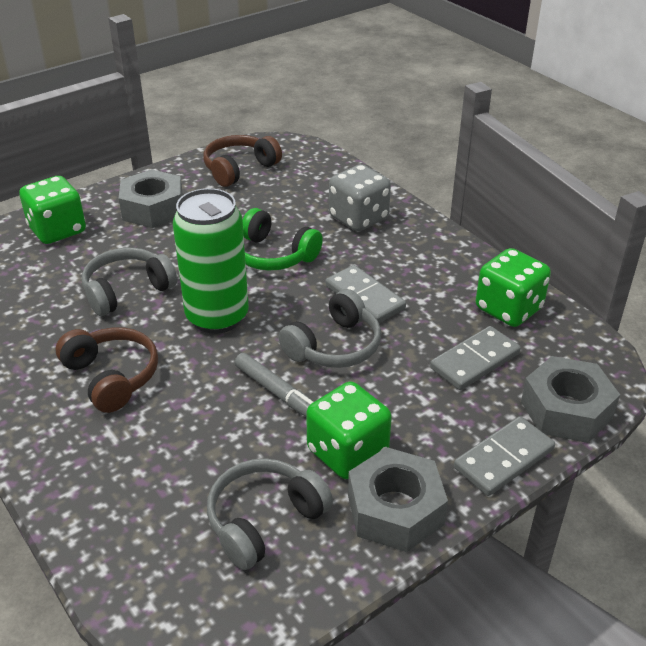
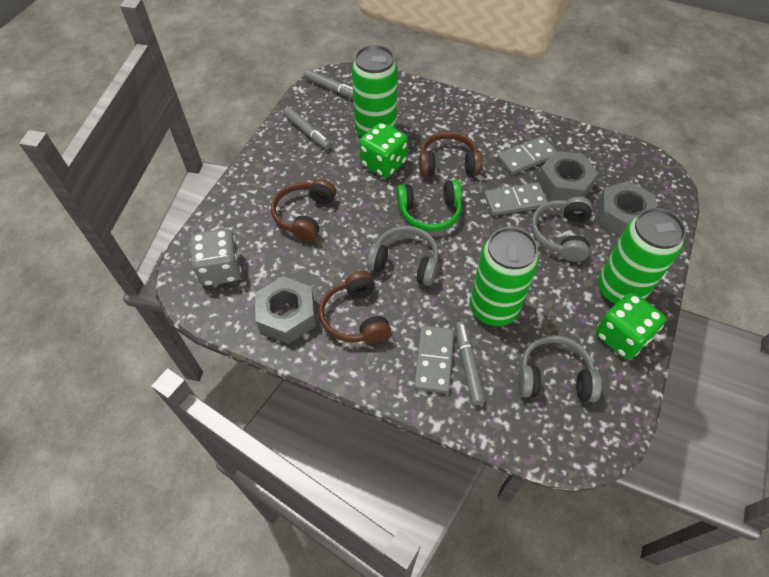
brown headphones: 2 -> 3
green can: 1 -> 3
green dice: 3 -> 2
grey marker: 1 -> 3

